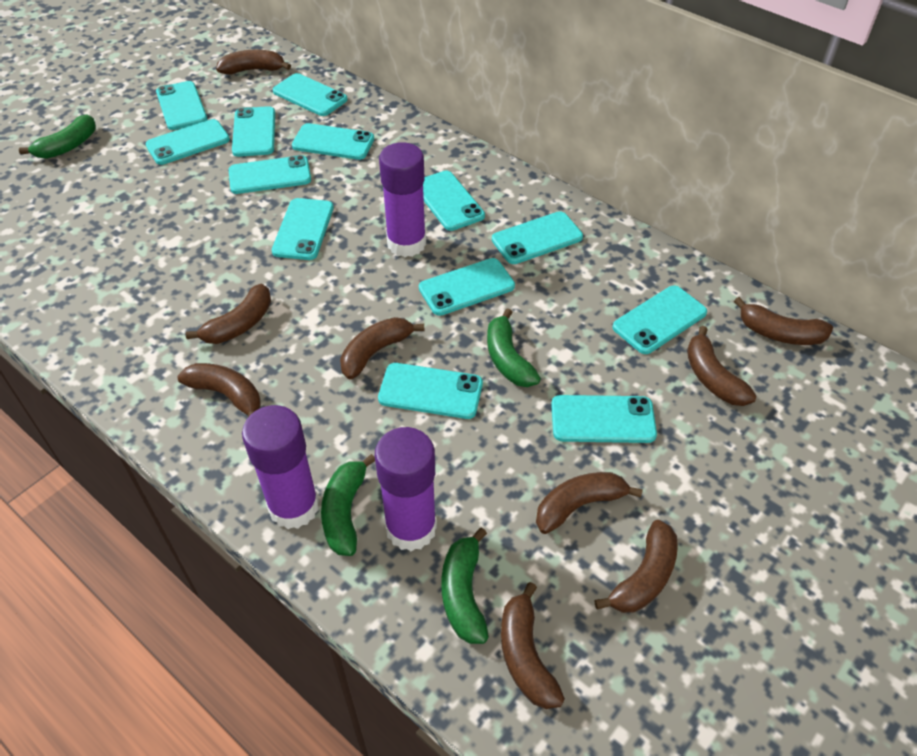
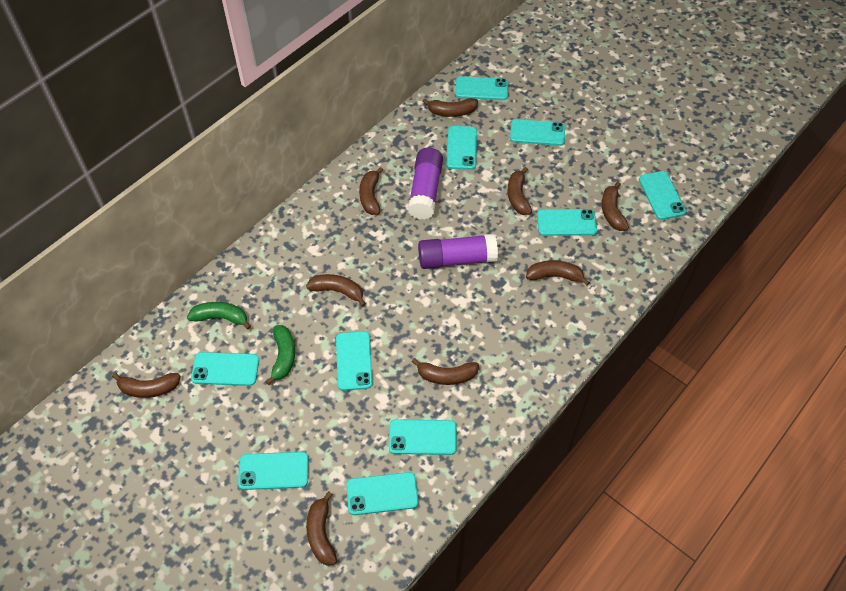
green banana: 4 -> 2
purple glue stick: 3 -> 2
turquoise phone: 13 -> 10

